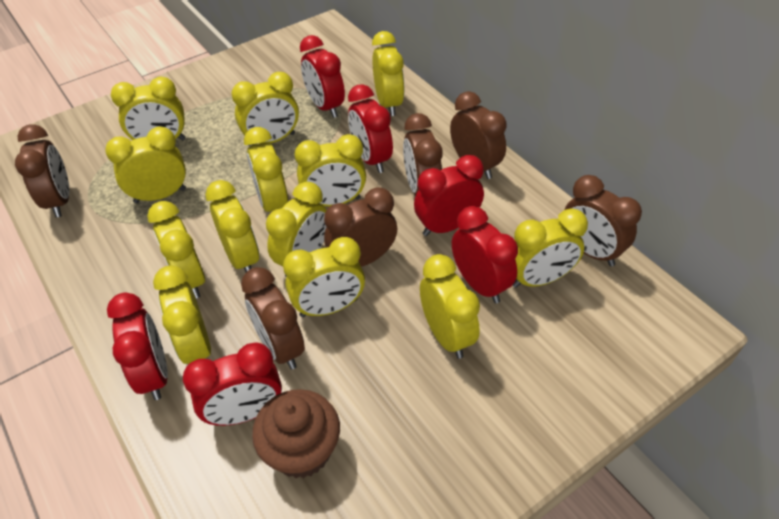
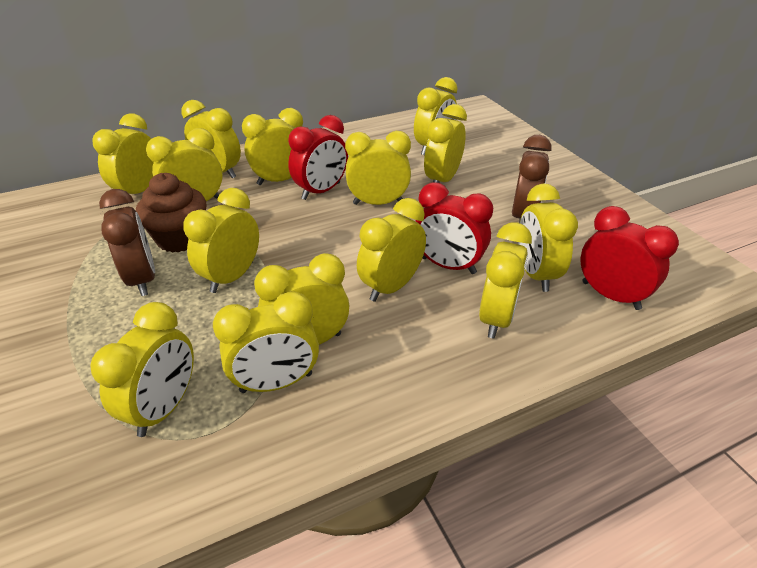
brown clock: 6 -> 2
red clock: 6 -> 3
yellow clock: 13 -> 14

